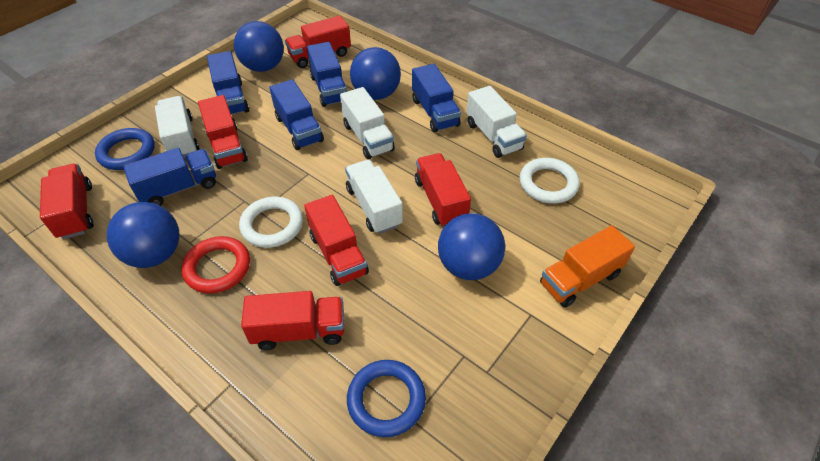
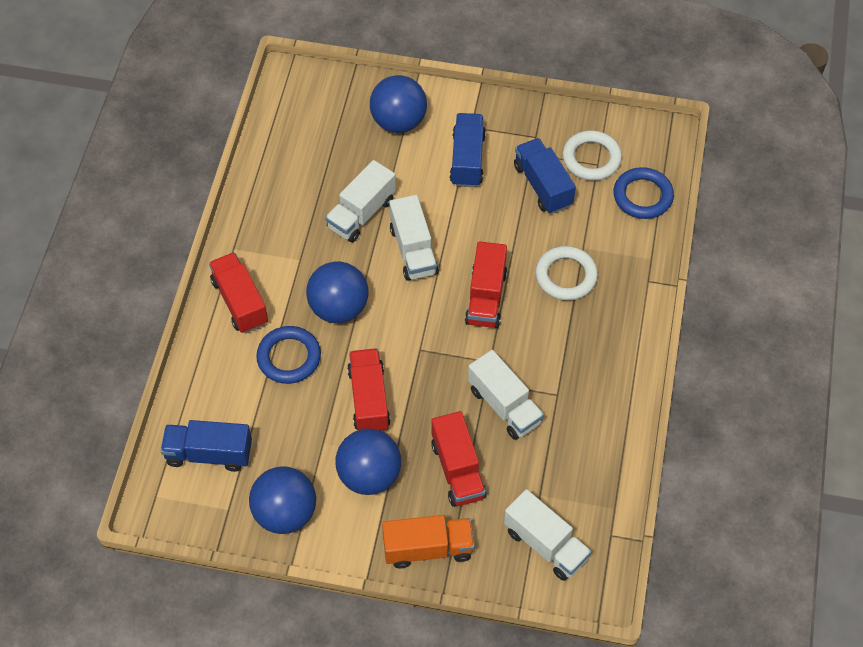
blue truck: 5 -> 3
red ring: 1 -> 0
red truck: 6 -> 4

